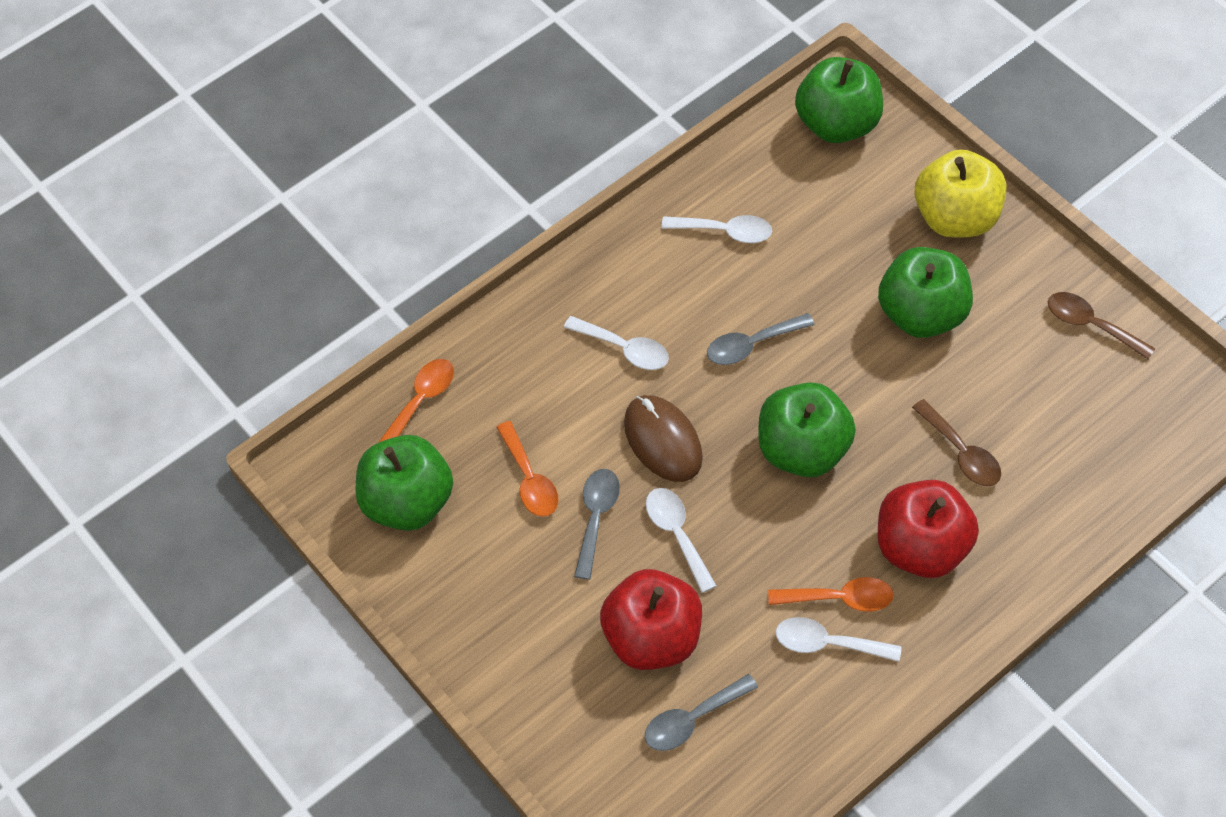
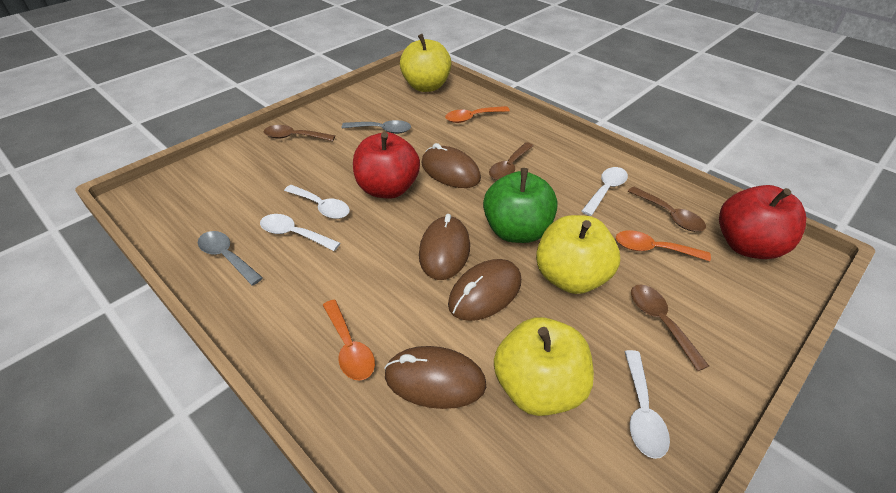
brown mouse: 1 -> 4
brown spoon: 2 -> 4
green apple: 4 -> 1
grey spoon: 3 -> 2
yellow apple: 1 -> 3

